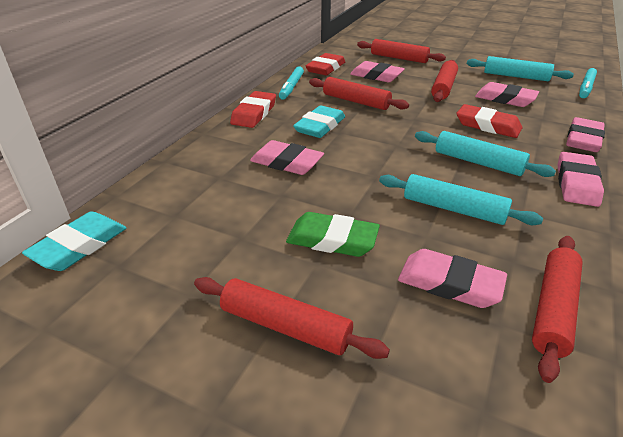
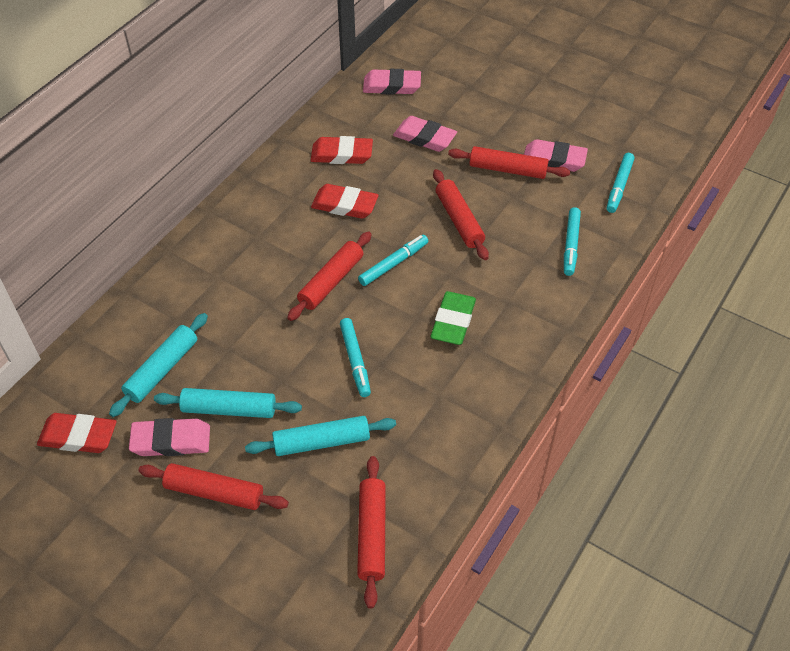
pink eraser: 6 -> 4
turquoise eraser: 2 -> 0
turquoise marker: 2 -> 4

